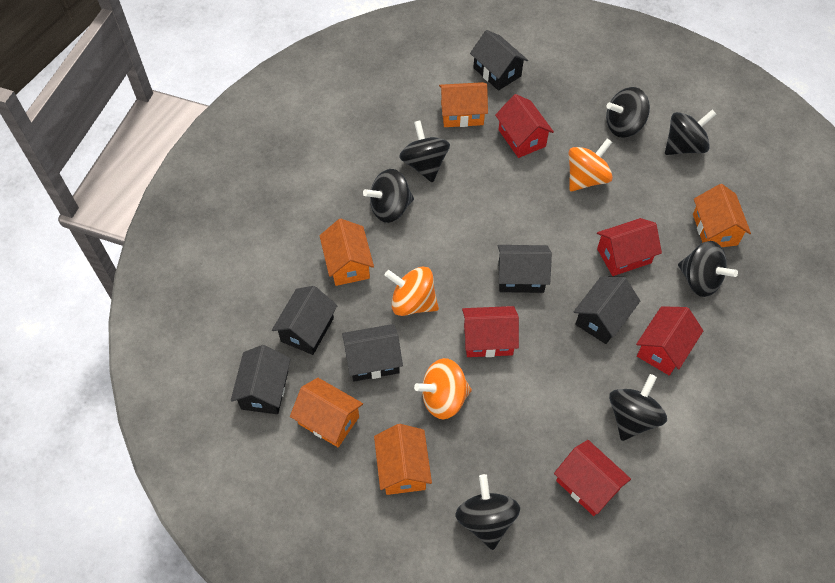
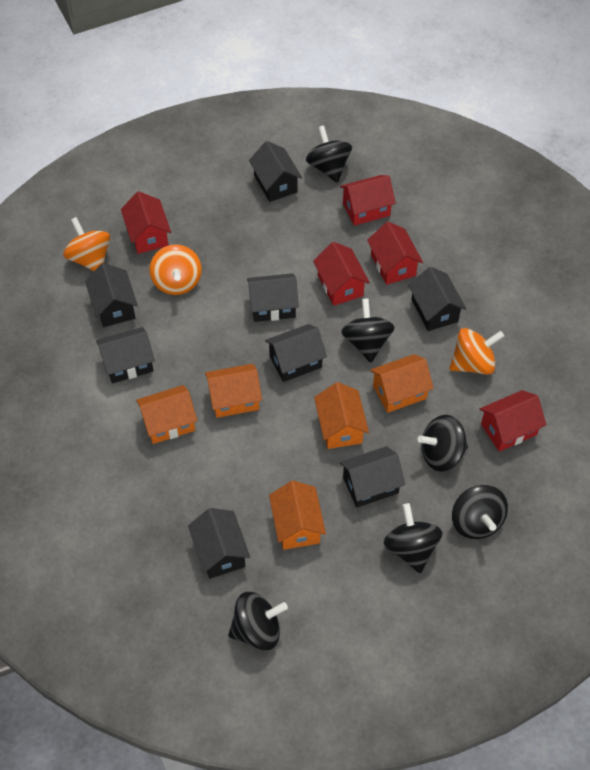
black house: 6 -> 8
black spinning top: 7 -> 6

